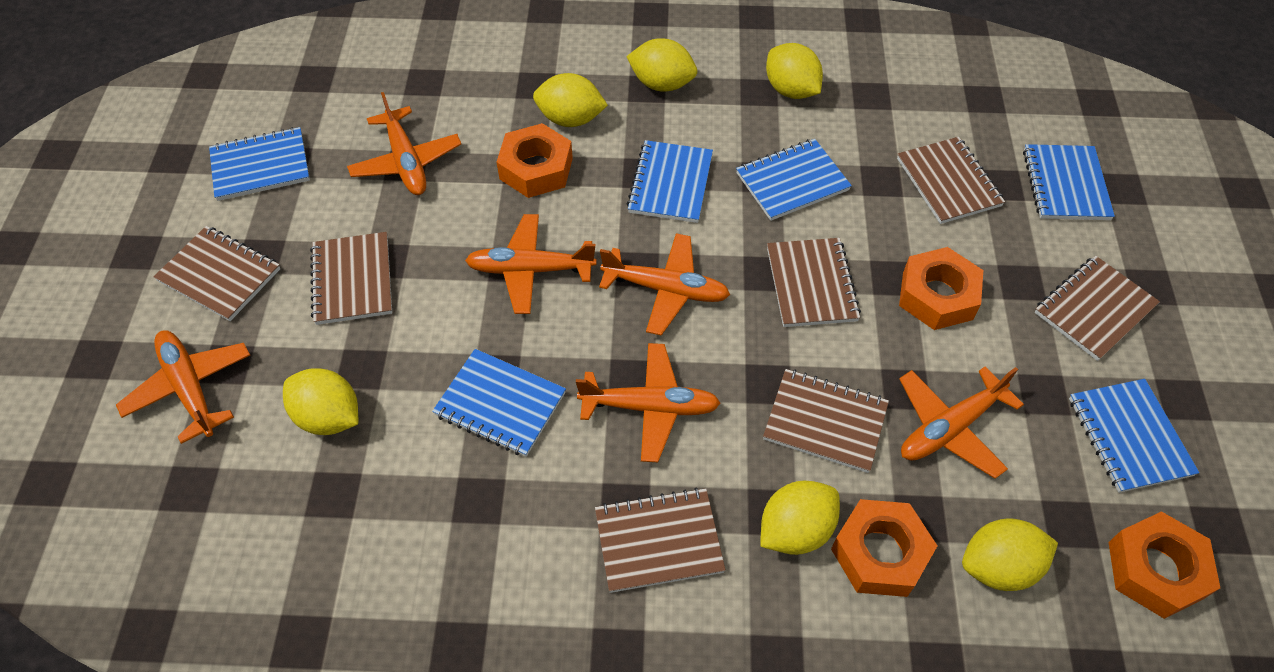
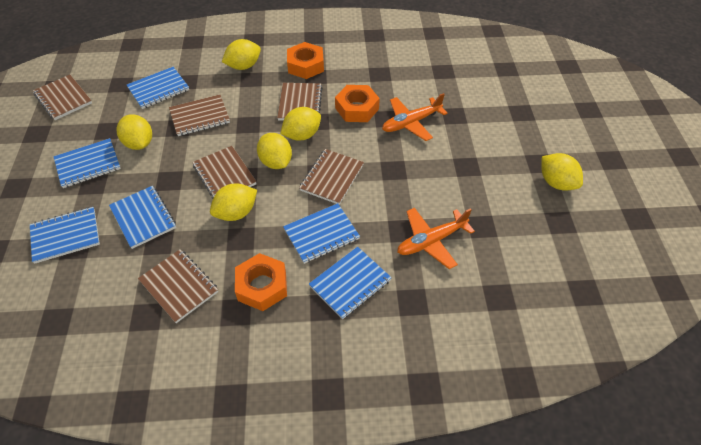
brown notebook: 7 -> 6
orange nut: 4 -> 3
orange plane: 6 -> 2

